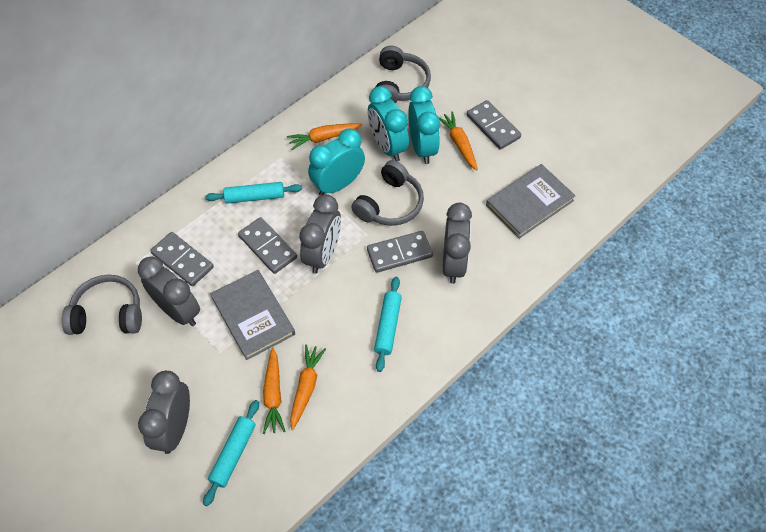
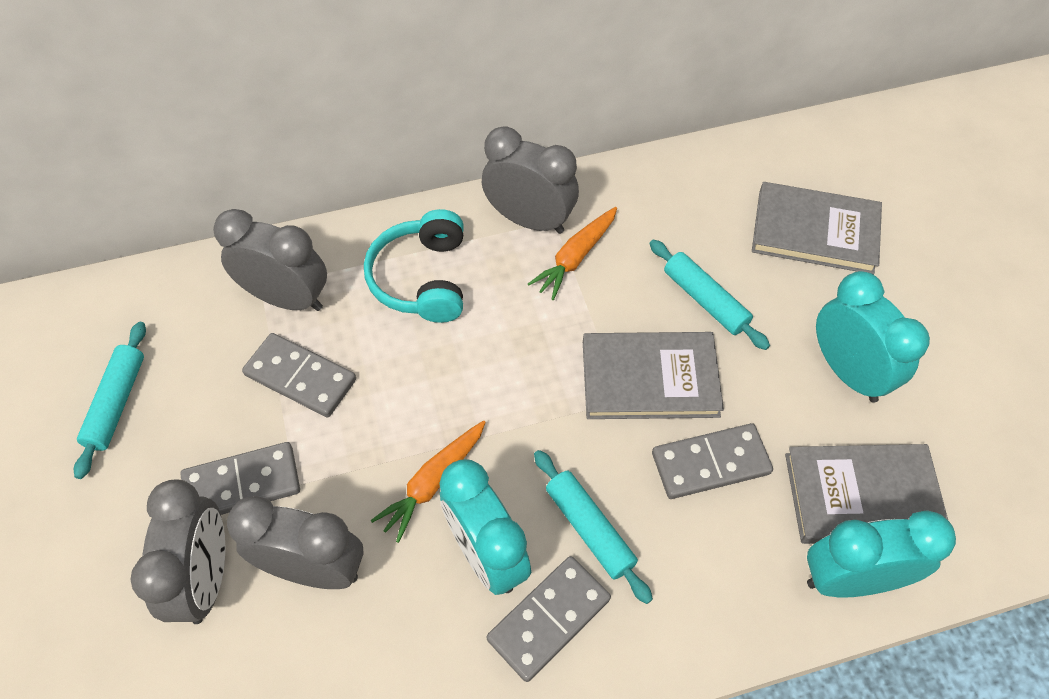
grey book: 2 -> 3
grey headphones: 3 -> 0
orange carrot: 4 -> 2
turquoise headphones: 0 -> 1

